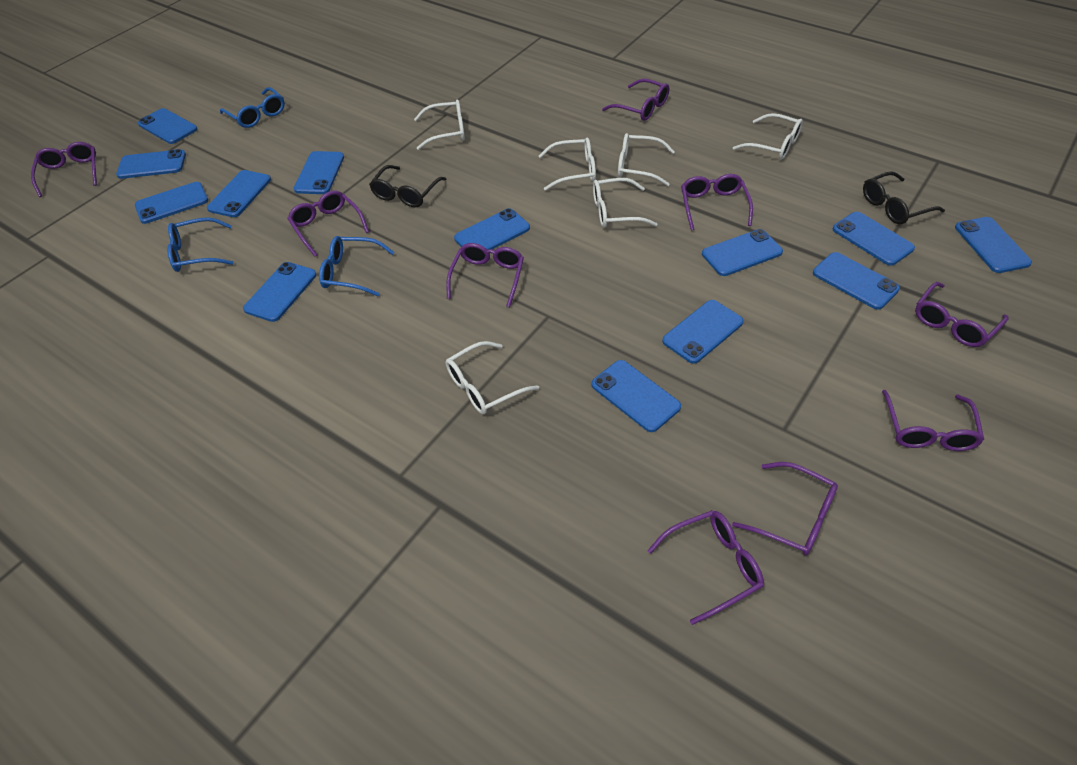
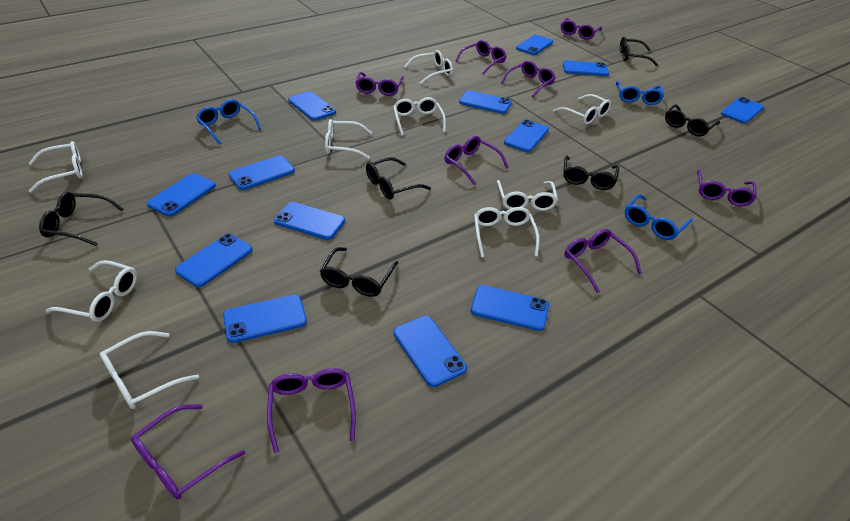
black glasses: 2 -> 6
white glasses: 6 -> 9

